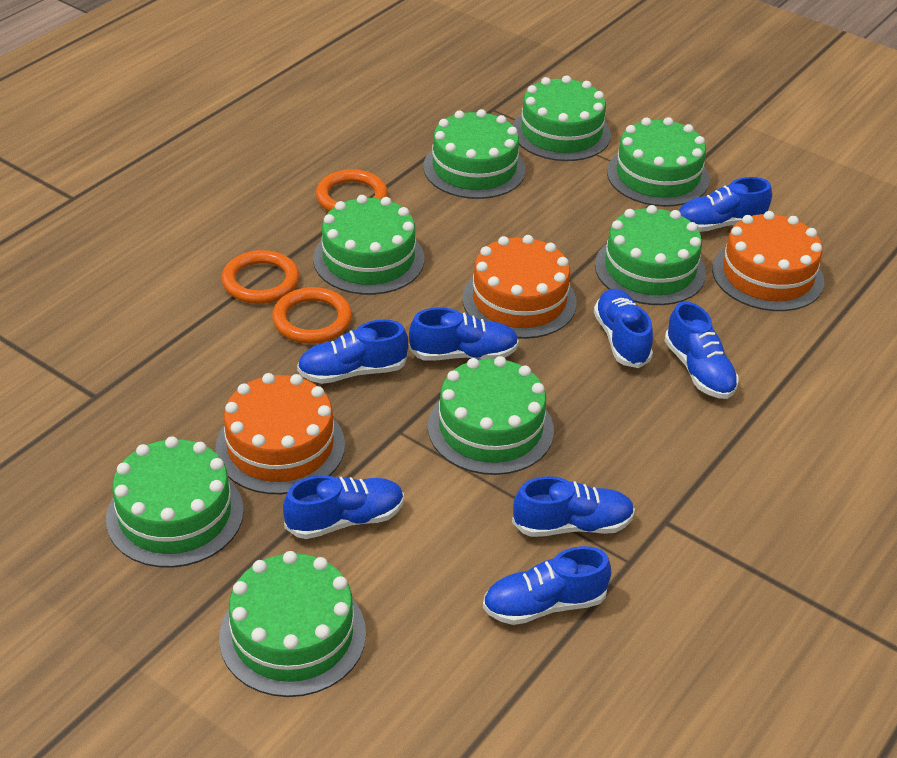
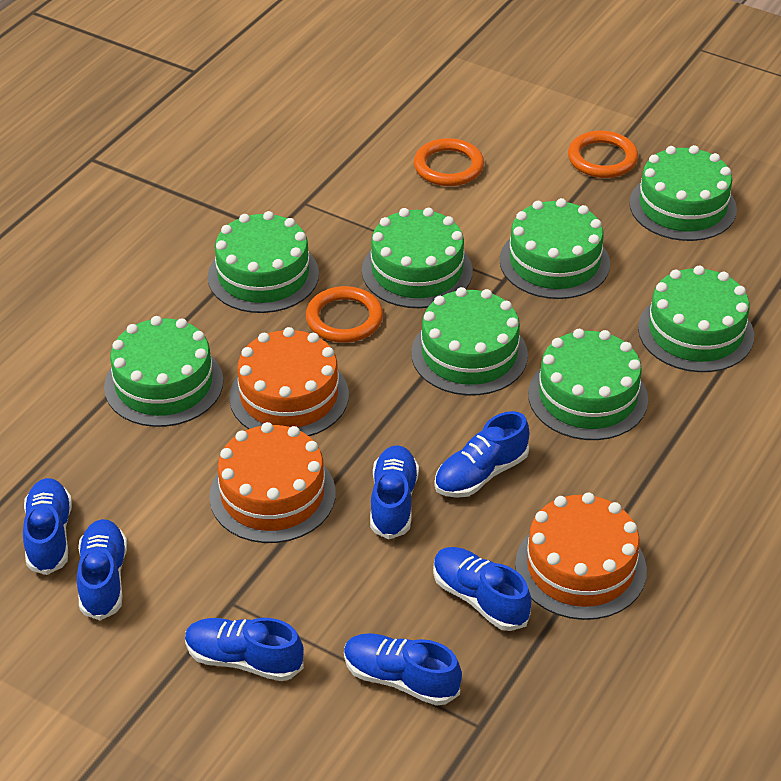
blue shoe: 8 -> 7

